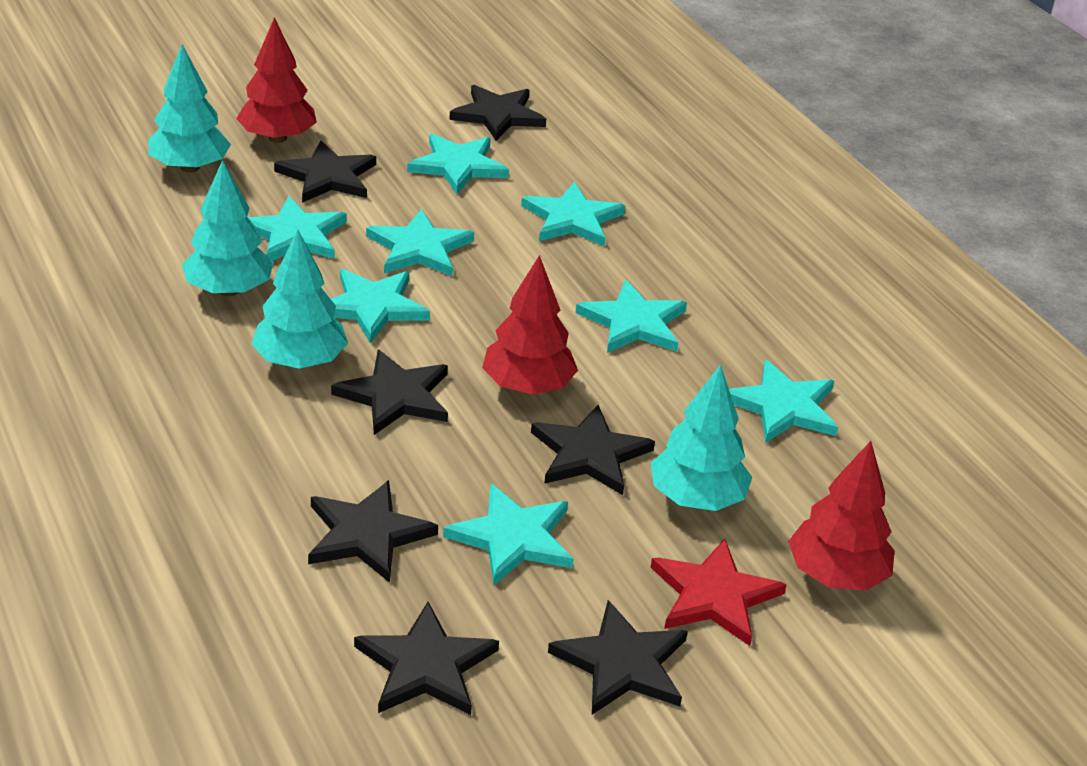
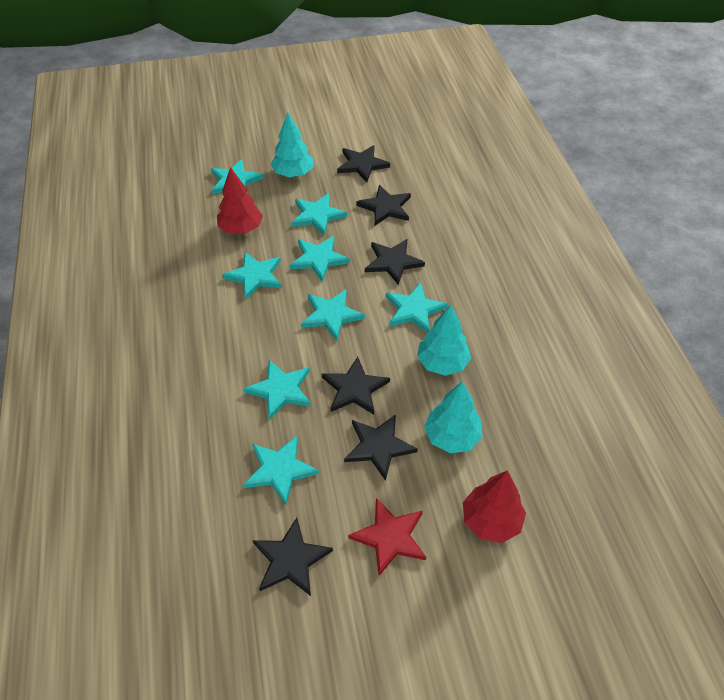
black star: 7 -> 6
red tree: 3 -> 2
turquoise tree: 4 -> 3

